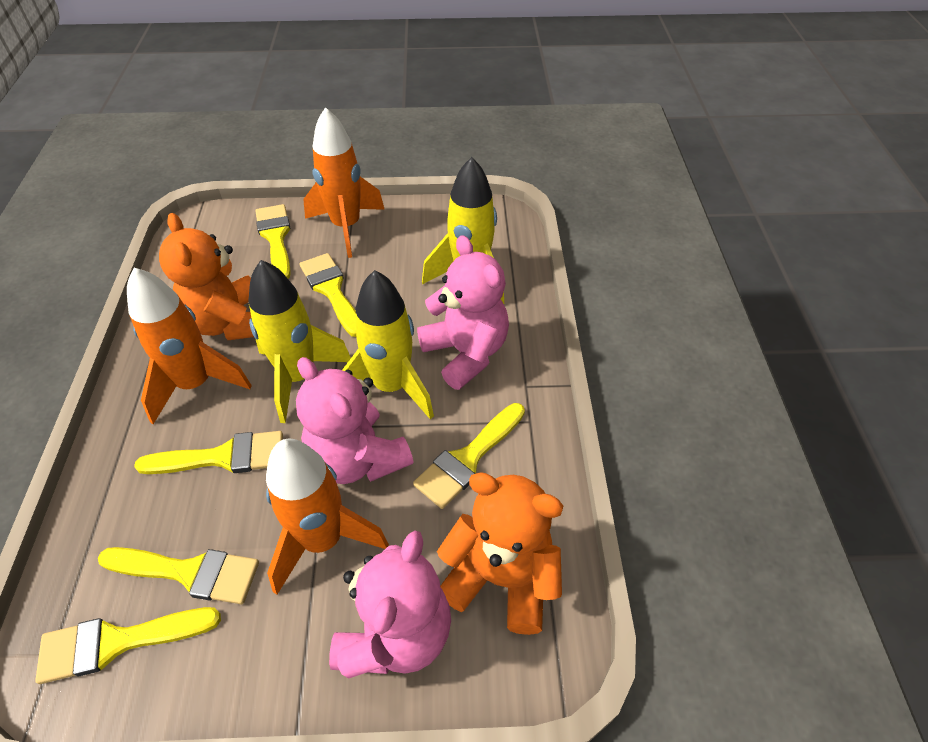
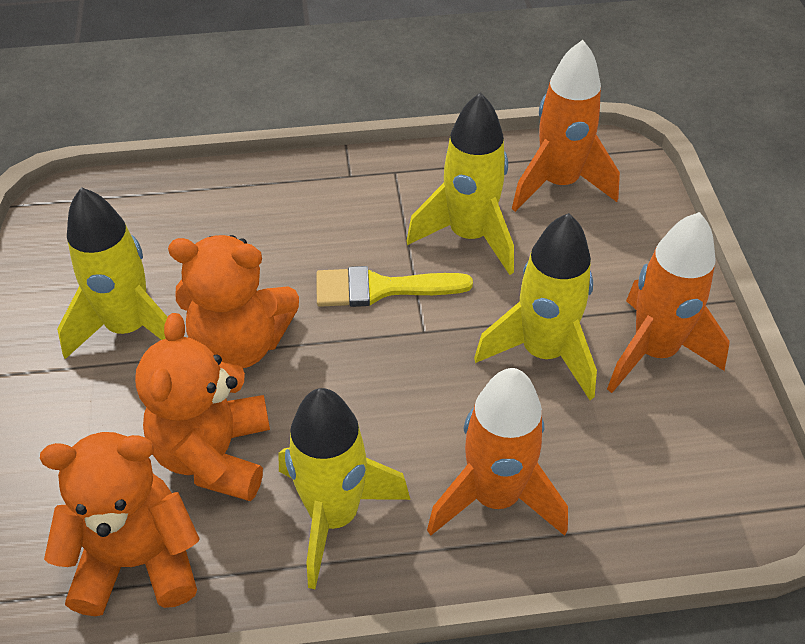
orange teddy bear: 2 -> 3
pink teddy bear: 3 -> 0
yellow brush: 6 -> 1
yellow rocket: 3 -> 4

